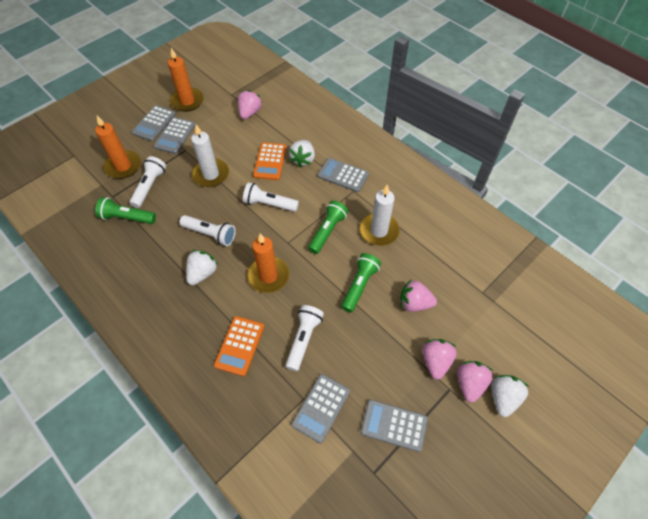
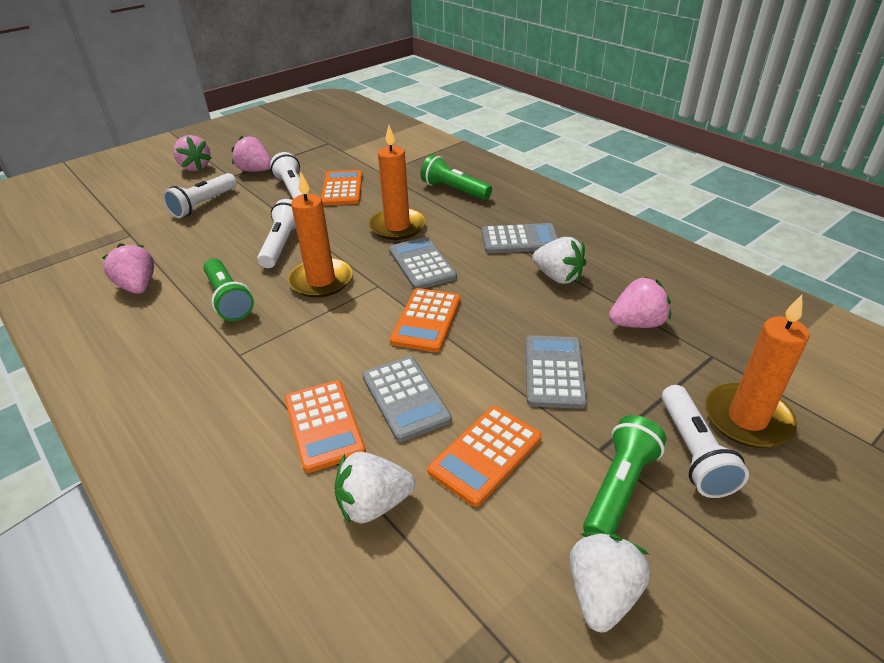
grey calculator: 5 -> 4
orange calculator: 2 -> 4
white candle: 2 -> 0

